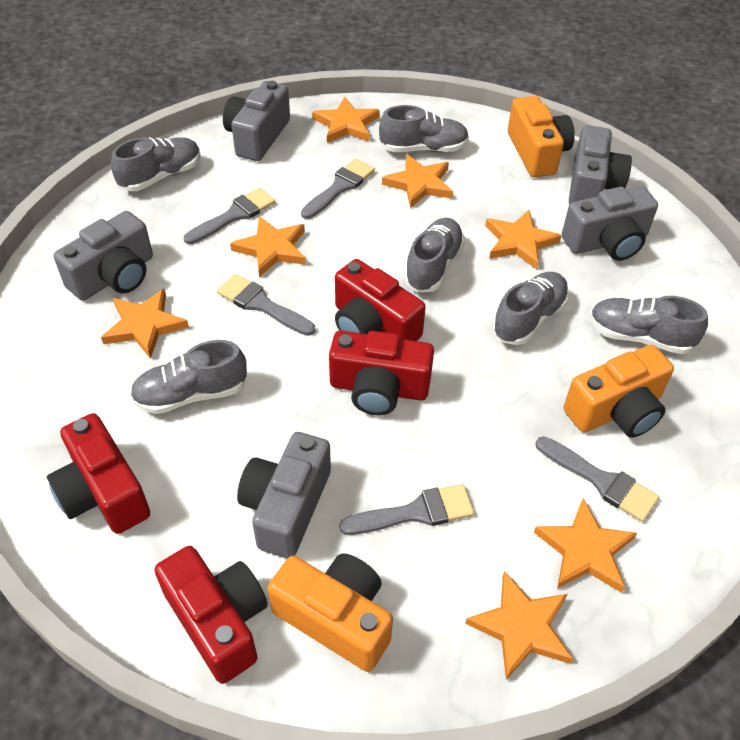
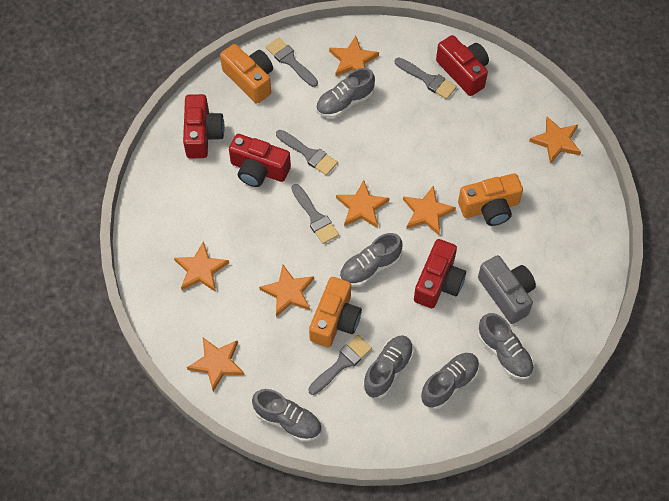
grey camera: 5 -> 1

